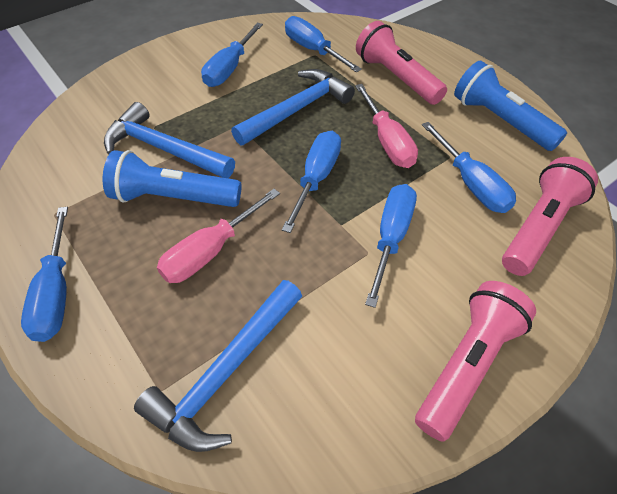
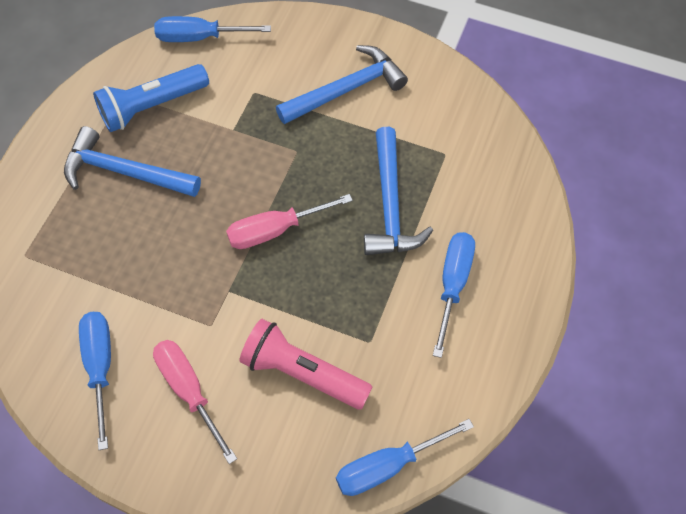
blue flashlight: 2 -> 1
blue screwdriver: 6 -> 4
pink flashlight: 3 -> 1

